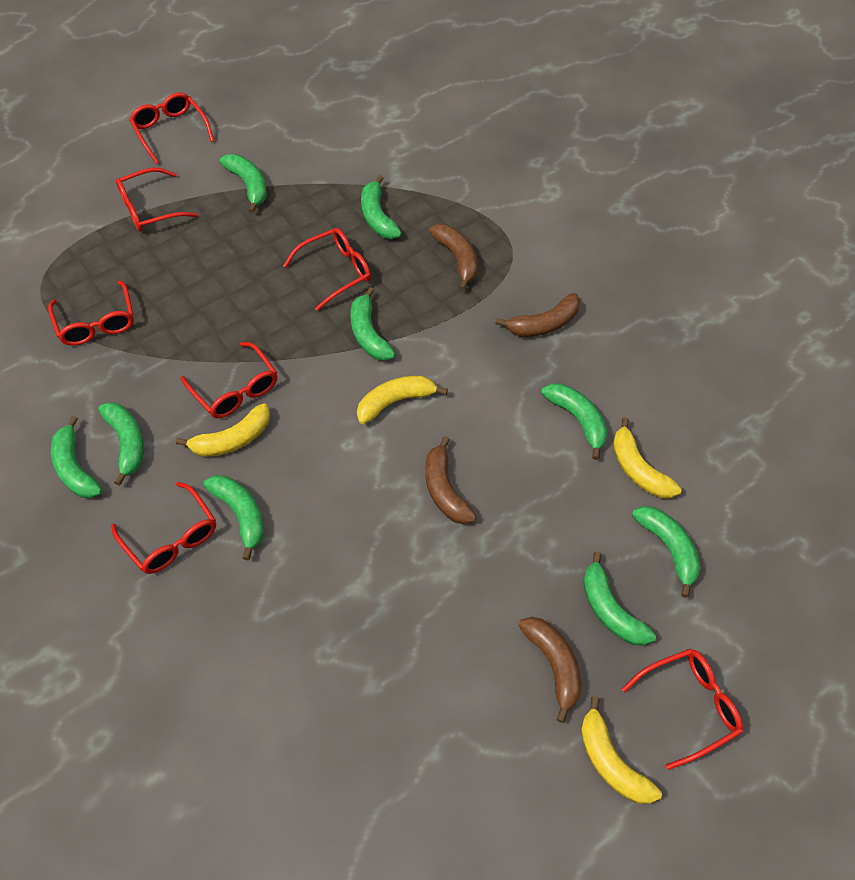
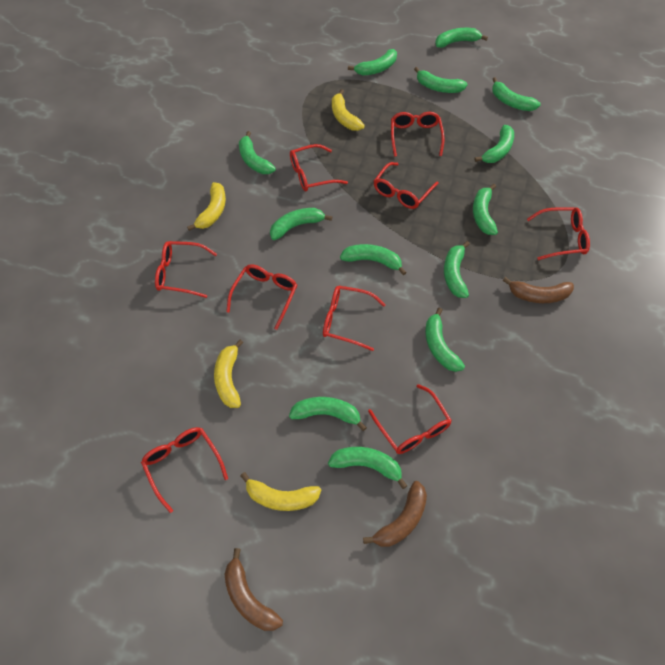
brown banana: 4 -> 3
green banana: 9 -> 13
red glasses: 7 -> 9

